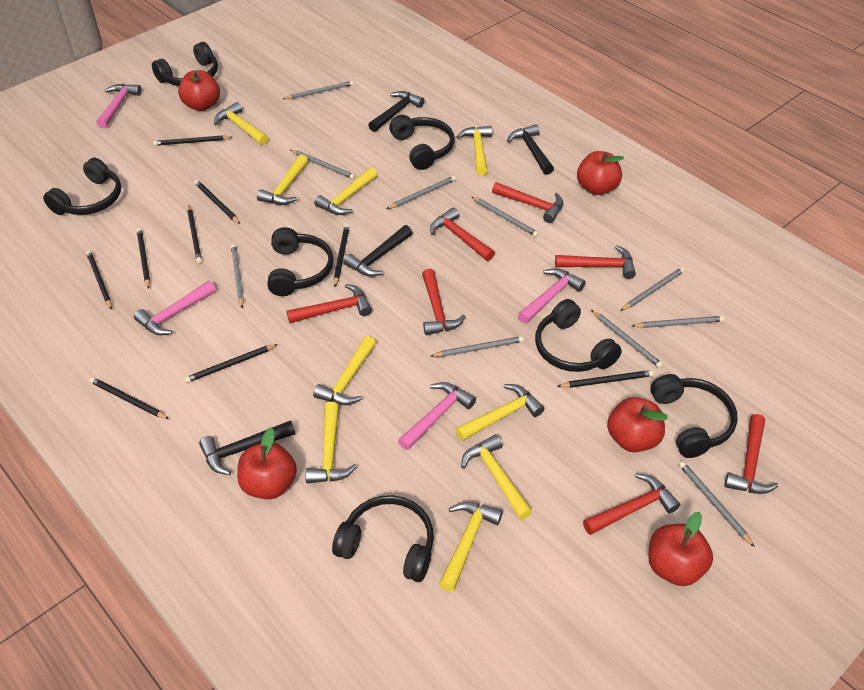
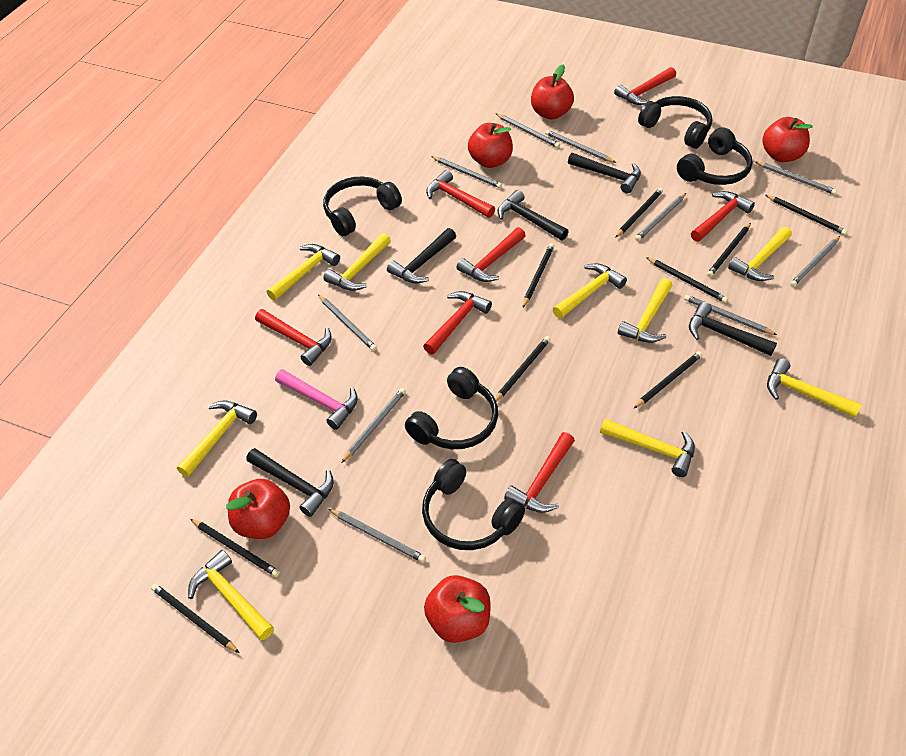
black hammer: 4 -> 5
black headphones: 7 -> 5
pink hammer: 4 -> 1

